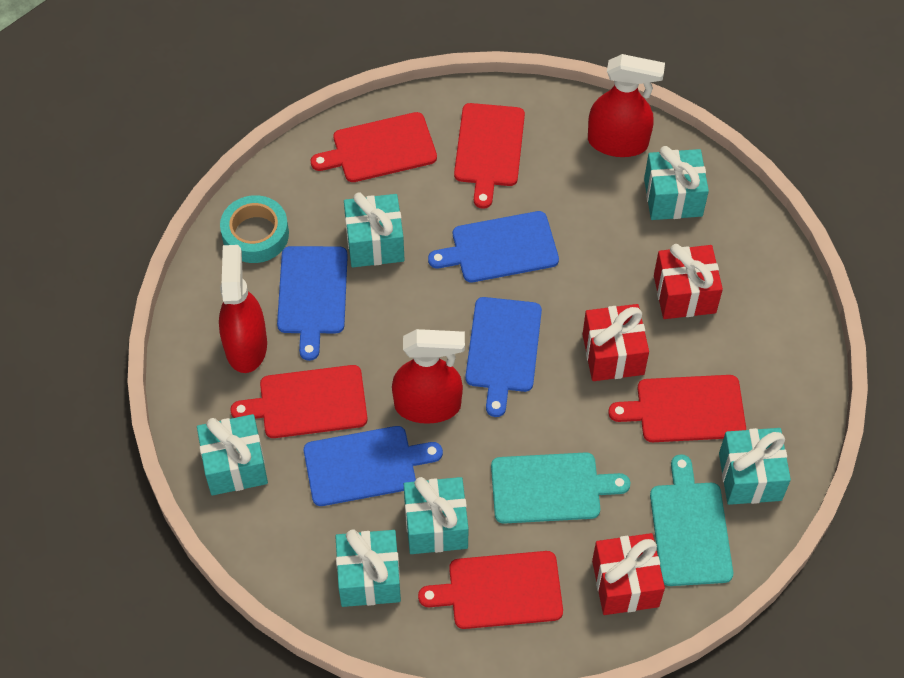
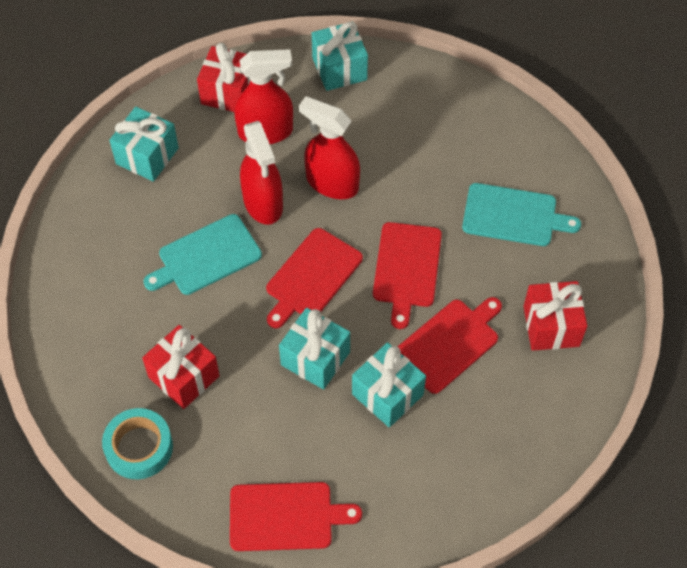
blue cutting board: 4 -> 0
red cutting board: 5 -> 4
turquoise gift: 6 -> 4

